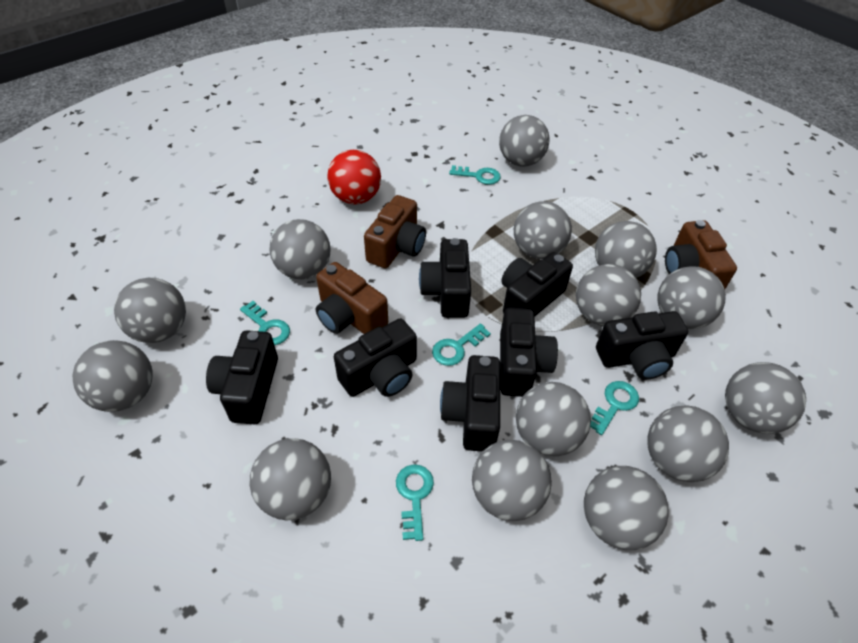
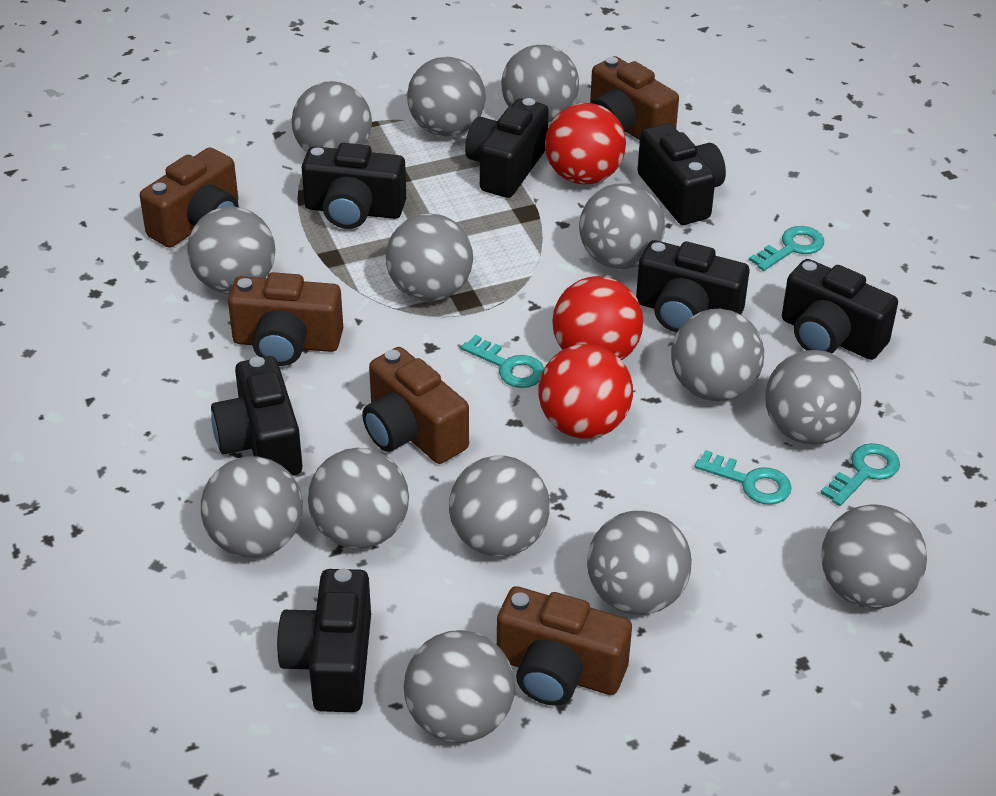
brown camera: 3 -> 5
red ball: 1 -> 3
turquoise key: 5 -> 4

